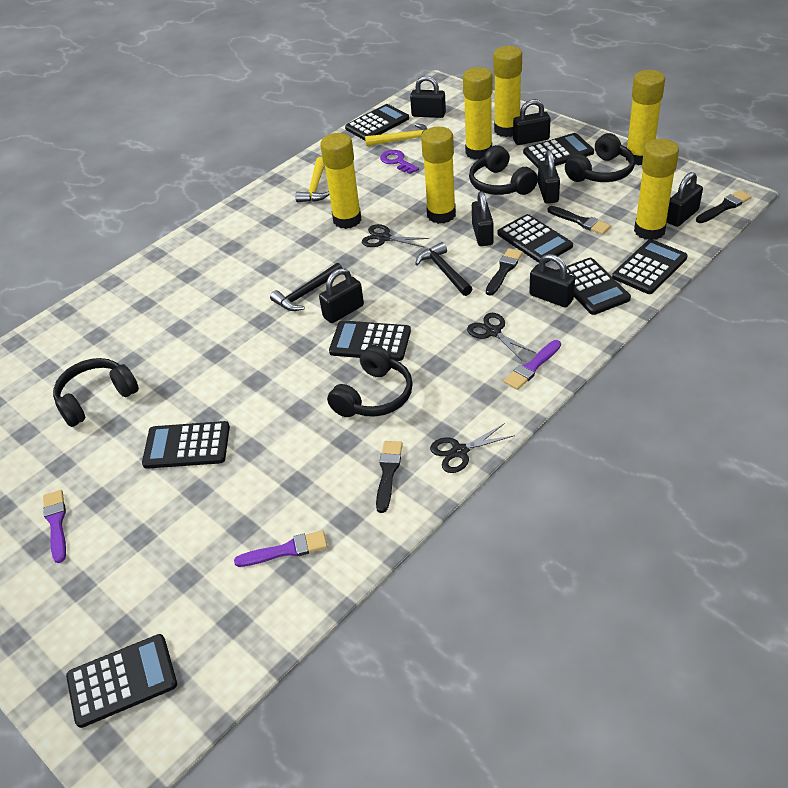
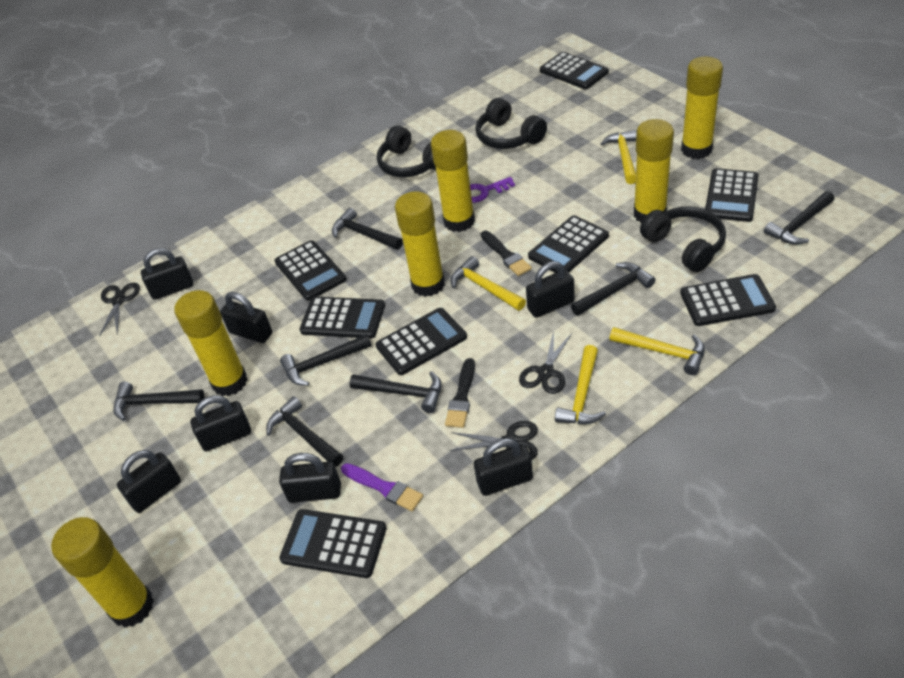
black brush: 4 -> 2
black hammer: 2 -> 7
black headphones: 4 -> 3
purple brush: 3 -> 1
yellow hammer: 2 -> 4

